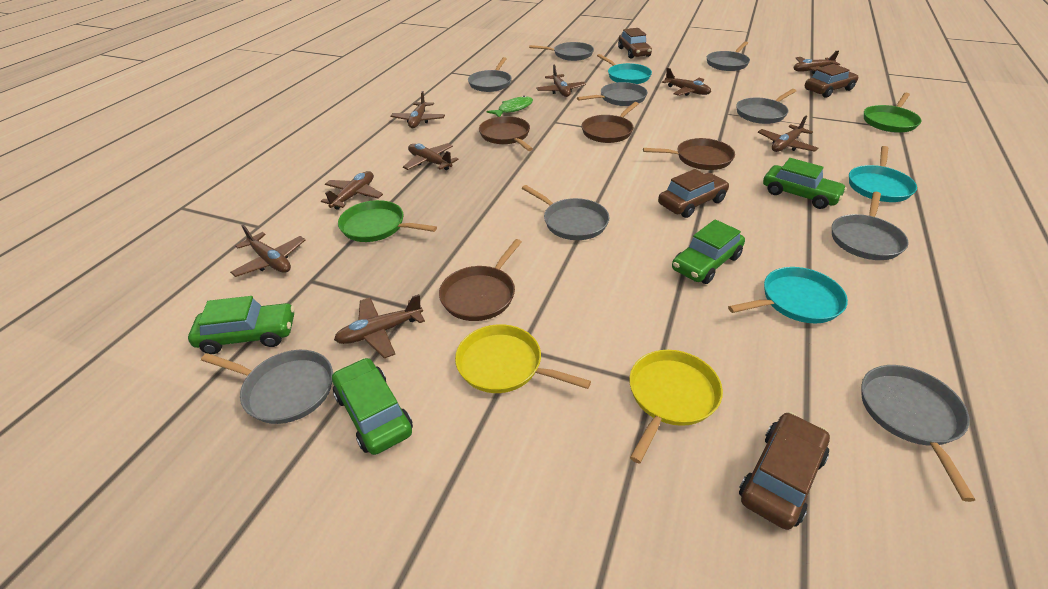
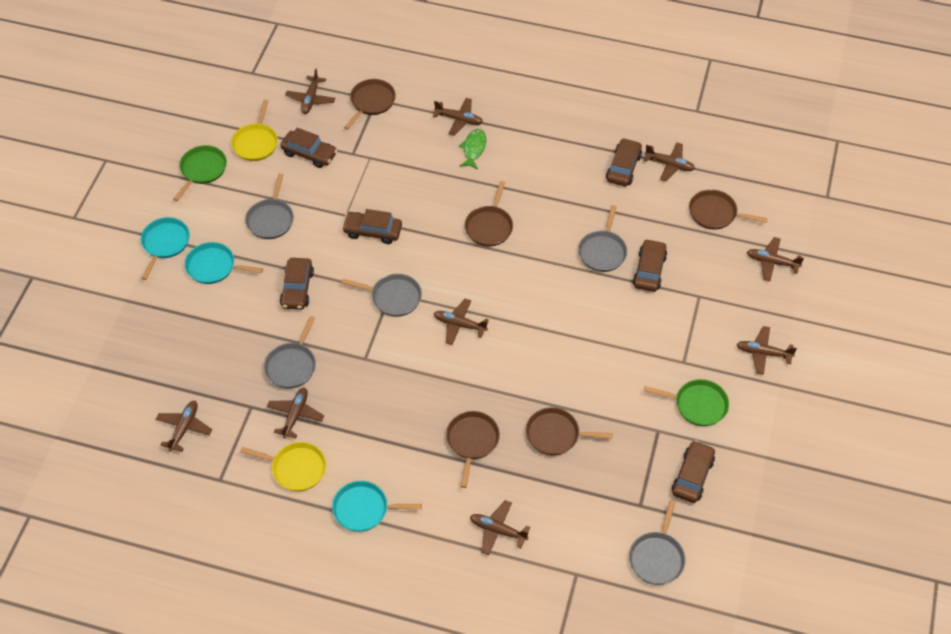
brown car: 4 -> 6
brown pan: 4 -> 5
green car: 4 -> 0
grey pan: 9 -> 5

